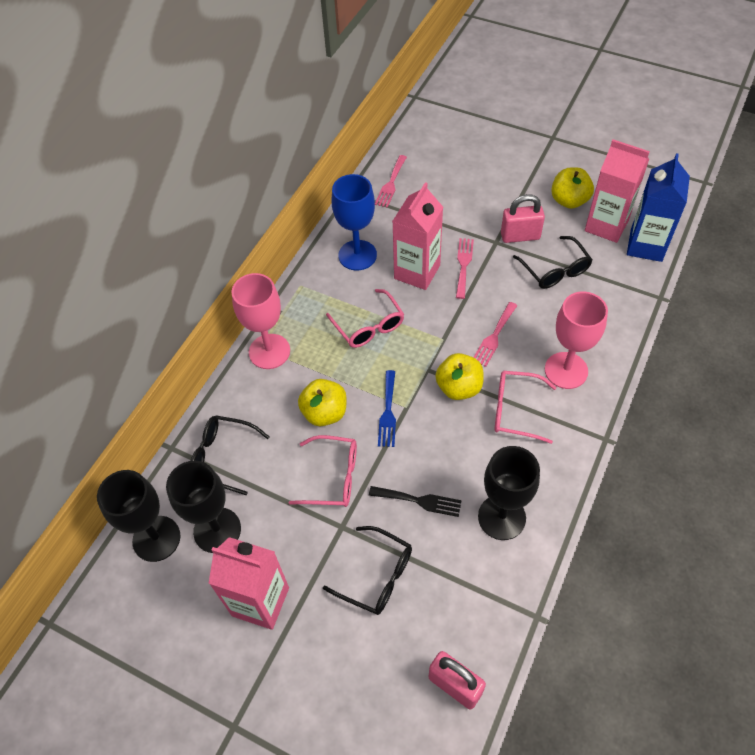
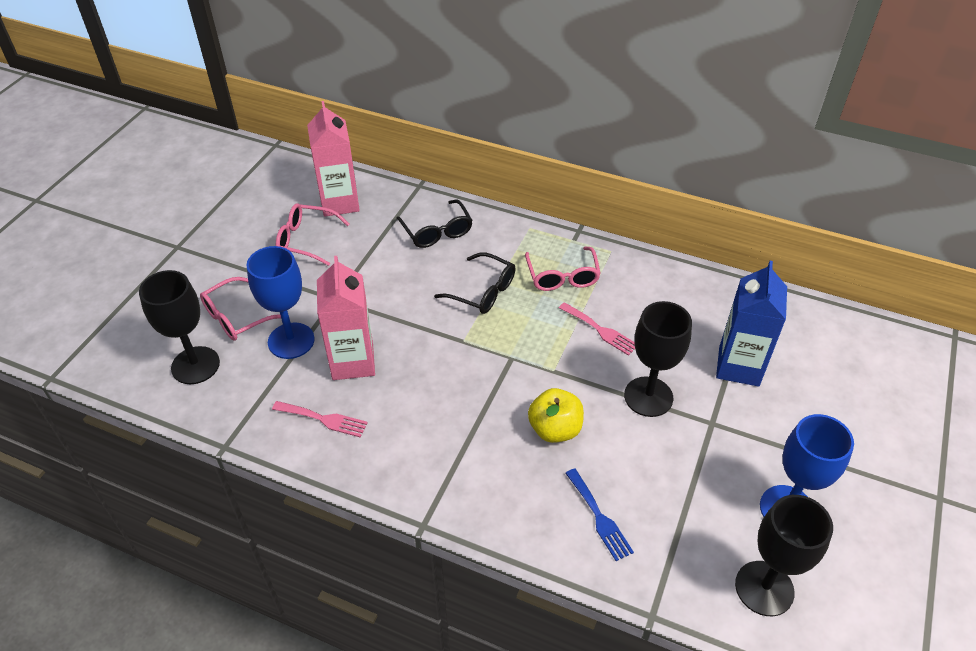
black fork: 1 -> 0
black glasses: 3 -> 2
blue goblet: 1 -> 2
pink carton: 3 -> 2
pink fork: 3 -> 2
pink goblet: 2 -> 0
pink padlock: 2 -> 0
yellow apple: 3 -> 1

